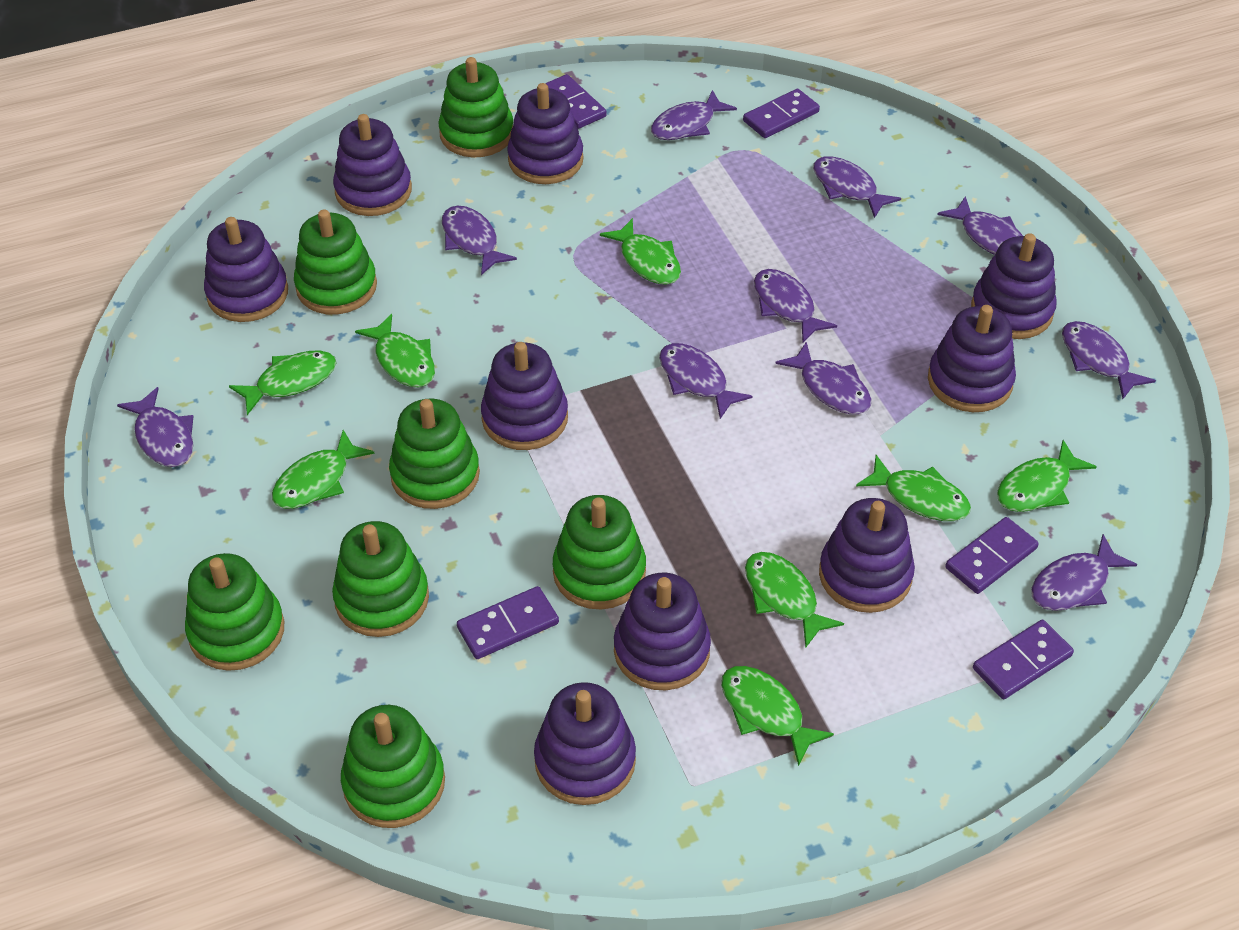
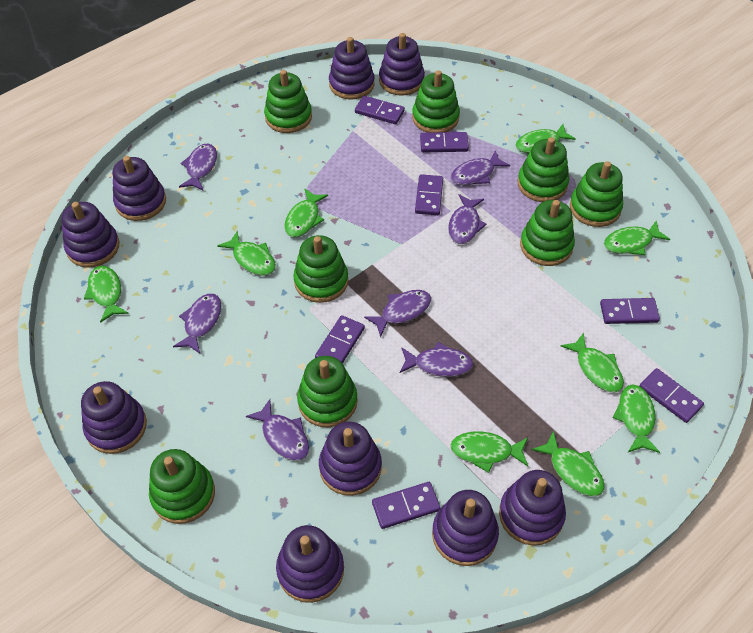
green fish: 8 -> 9
green stacking toy: 7 -> 8
purple domino: 5 -> 7
purple fish: 10 -> 7

